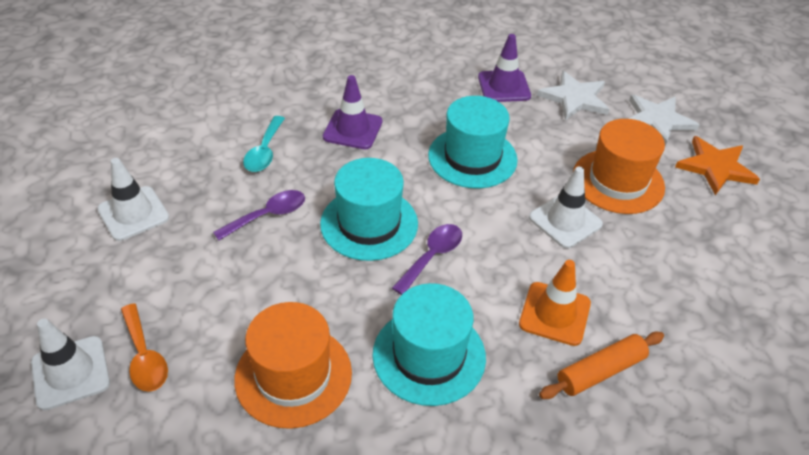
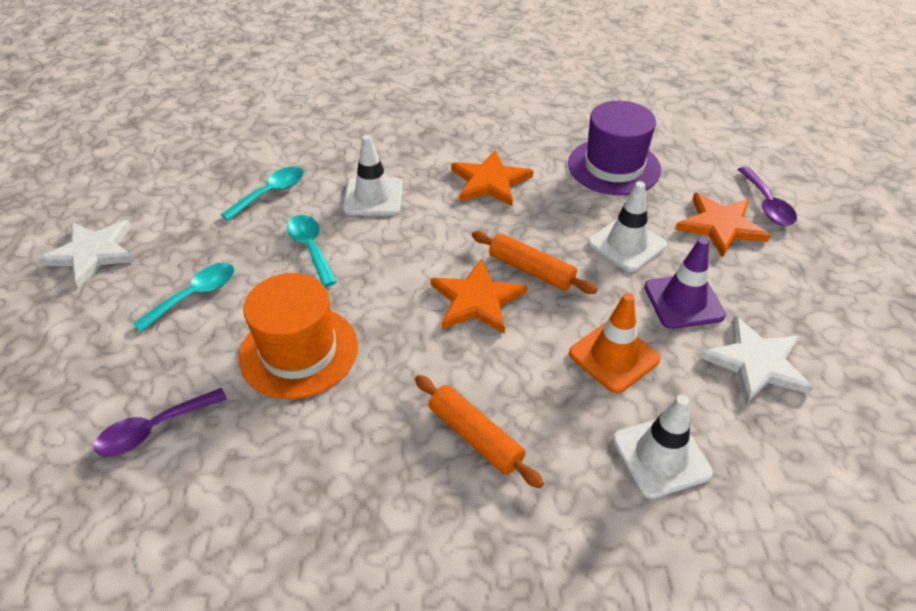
orange hat: 2 -> 1
orange rolling pin: 1 -> 2
orange spoon: 1 -> 0
orange star: 1 -> 3
purple hat: 0 -> 1
purple traffic cone: 2 -> 1
turquoise hat: 3 -> 0
turquoise spoon: 1 -> 3

